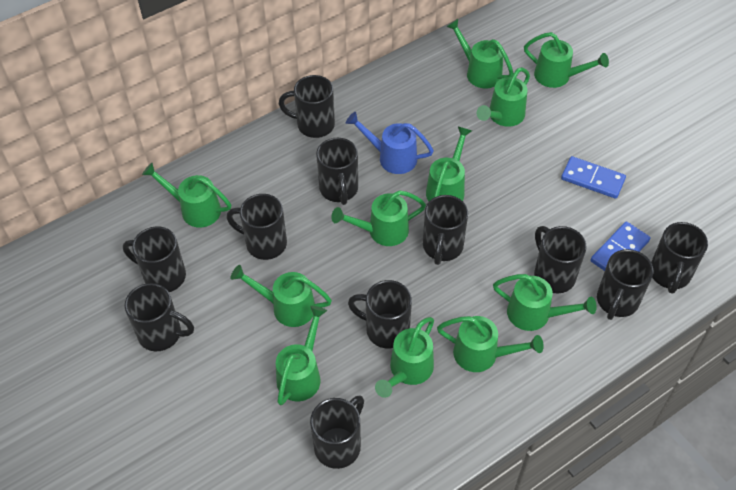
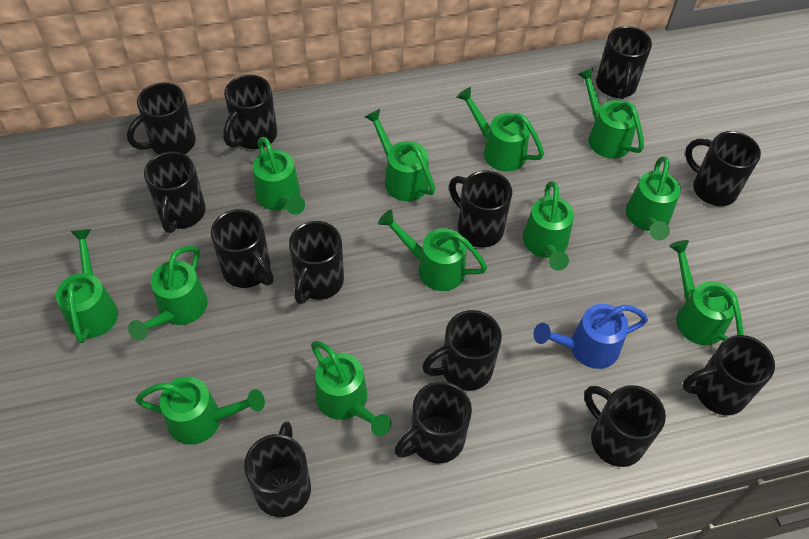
black mug: 11 -> 13
blue domino: 2 -> 0
green watering can: 11 -> 12

